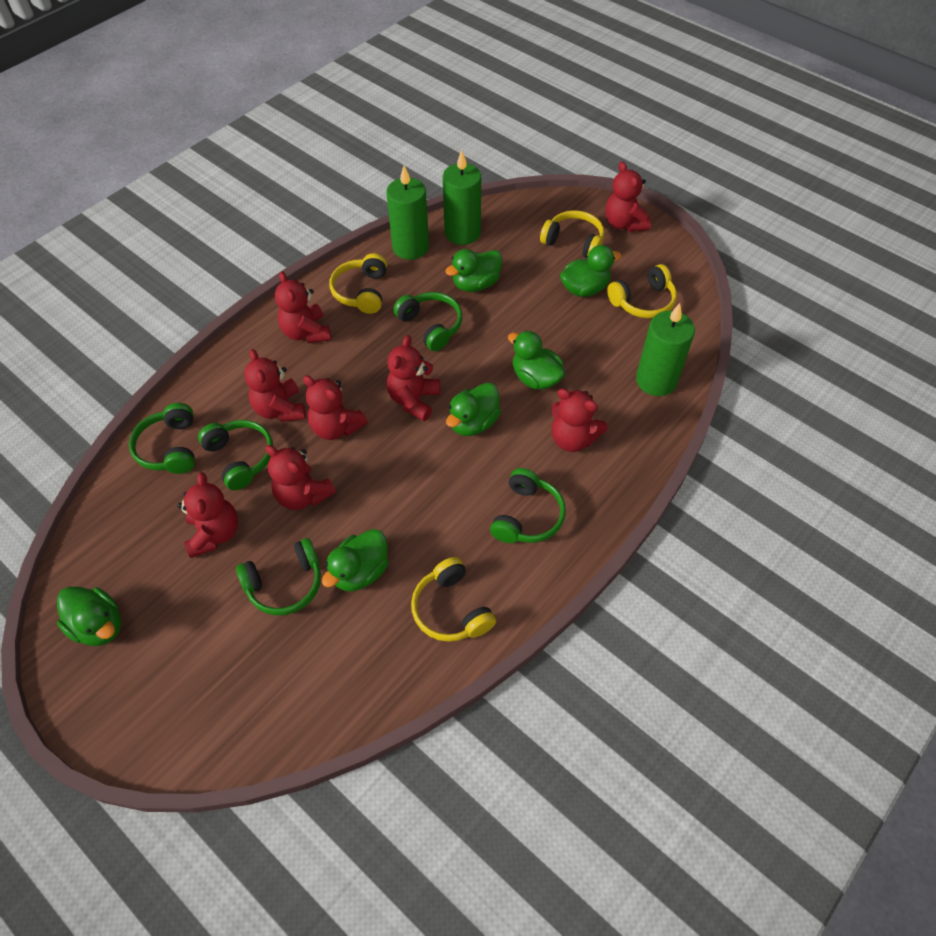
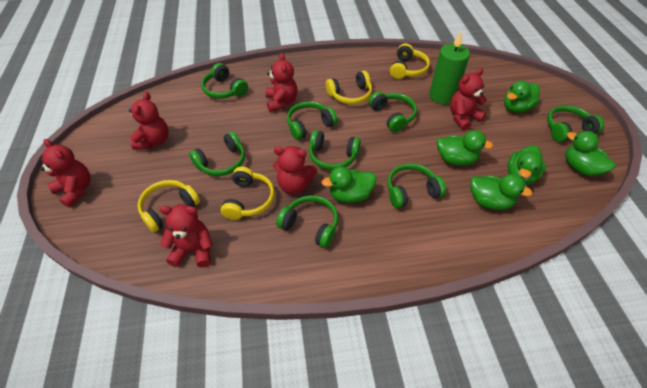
green candle: 3 -> 1
green headphones: 5 -> 8
red teddy bear: 8 -> 6

